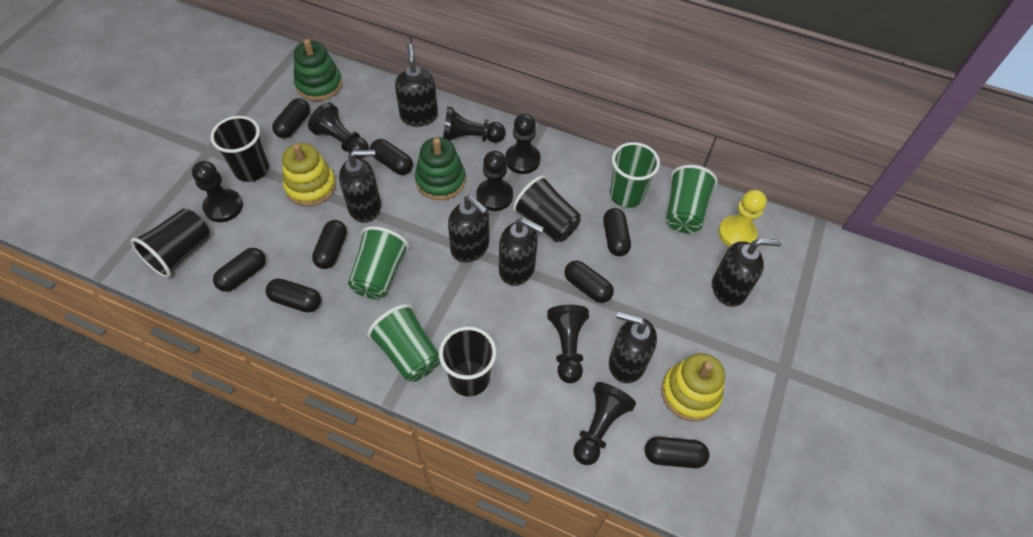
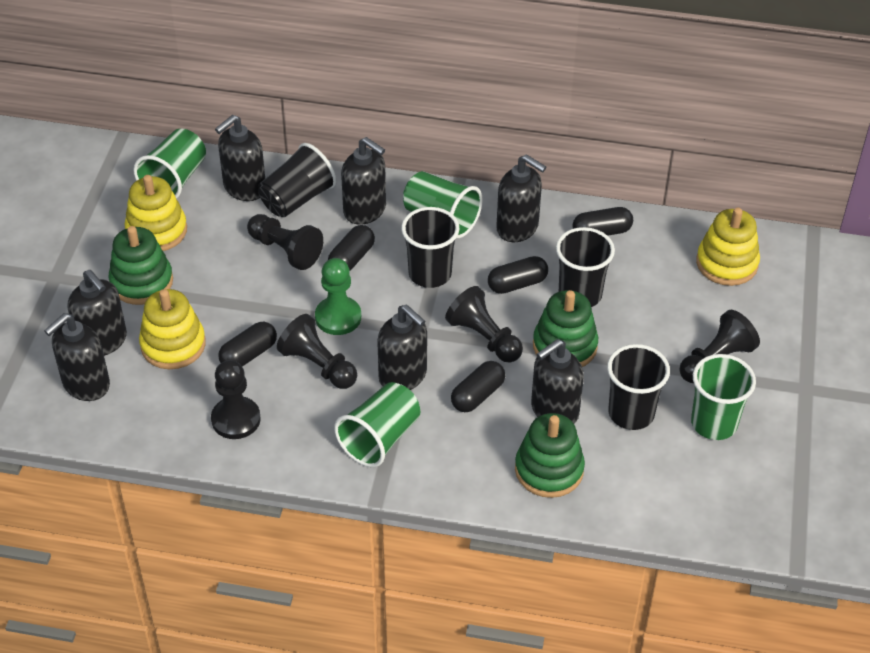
black capsule: 8 -> 5
black pawn: 7 -> 5
black soap dispenser: 6 -> 7
green pawn: 0 -> 1
green stacking toy: 2 -> 3
yellow pawn: 1 -> 0
yellow stacking toy: 2 -> 3

